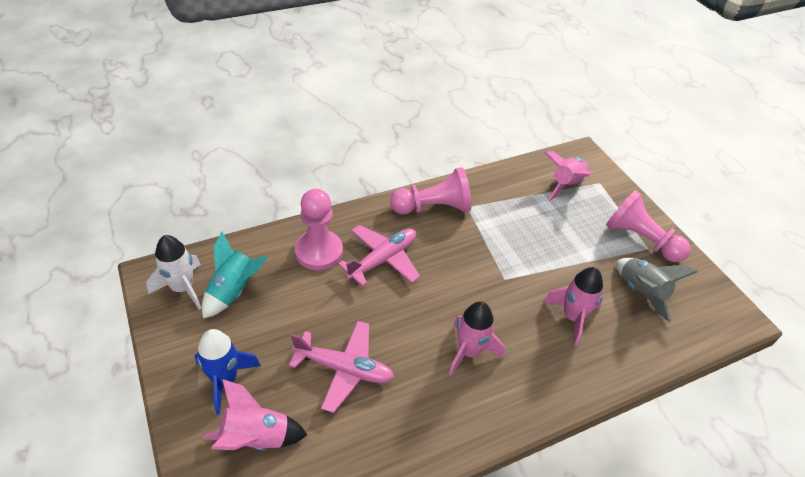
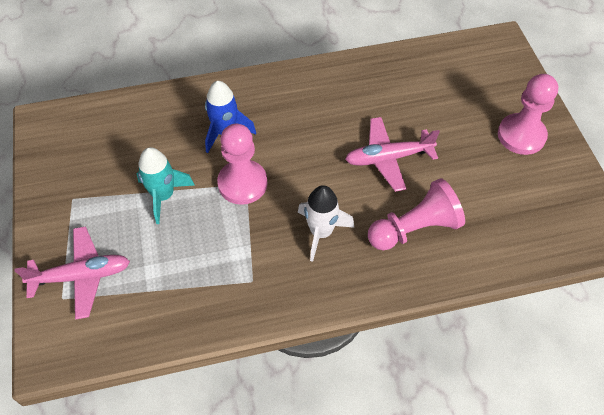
grey rocket: 1 -> 0
pink rocket: 4 -> 0

